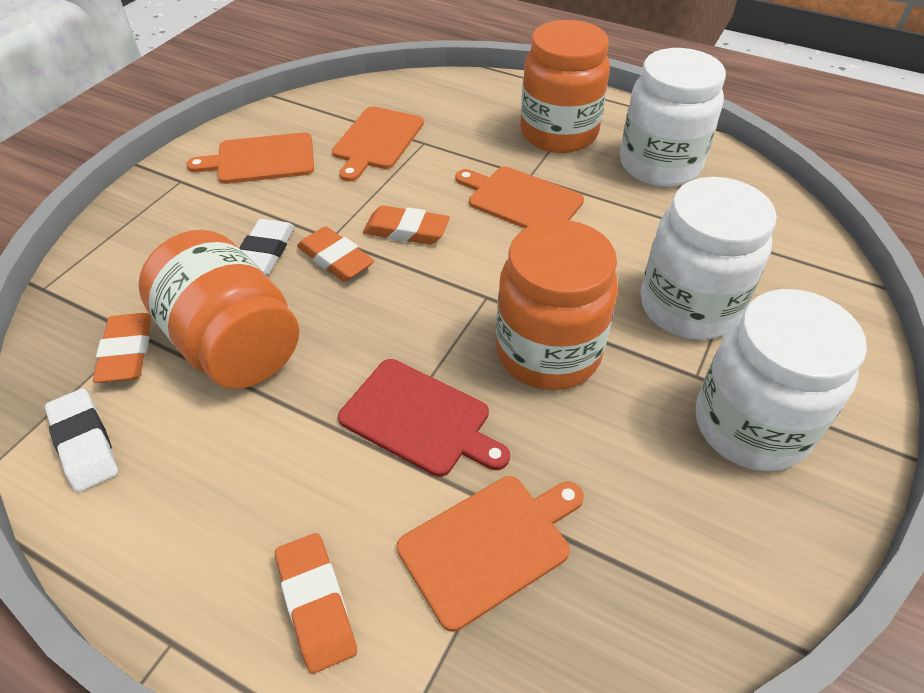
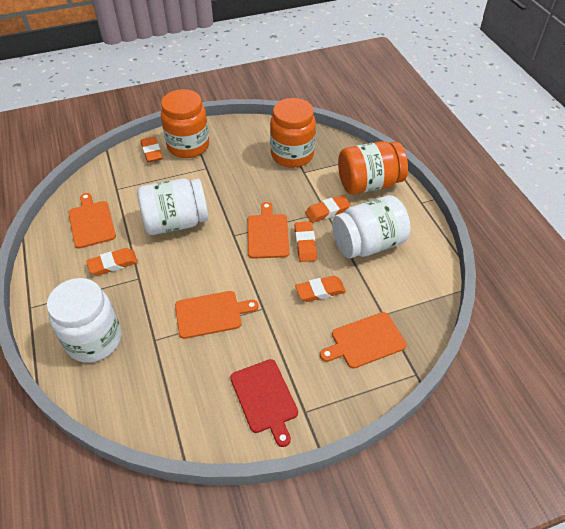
orange eraser: 4 -> 5
white eraser: 2 -> 0

